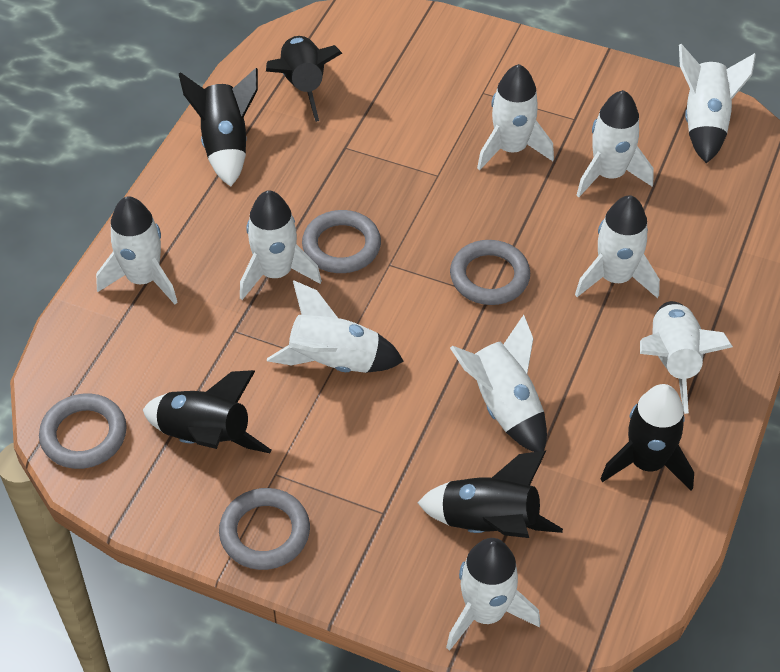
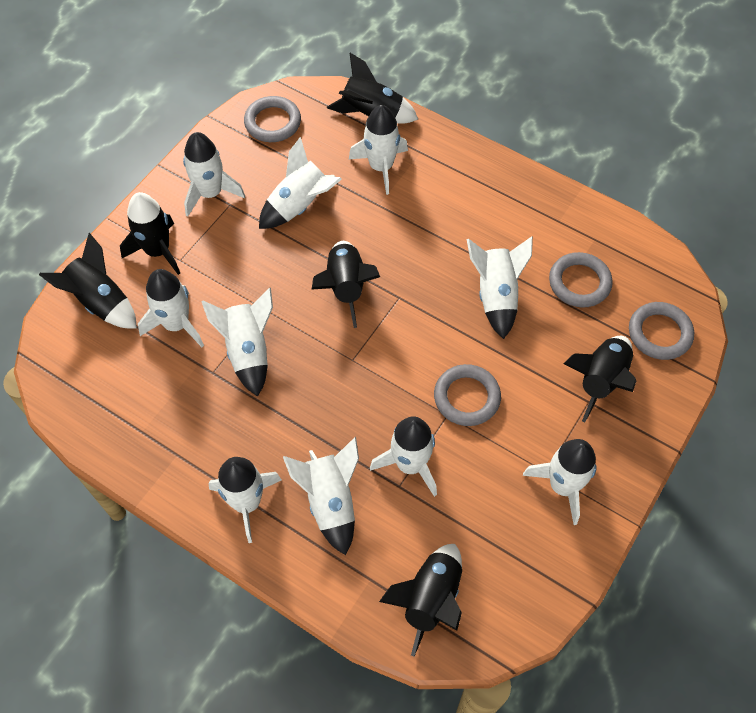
black rocket: 5 -> 6

